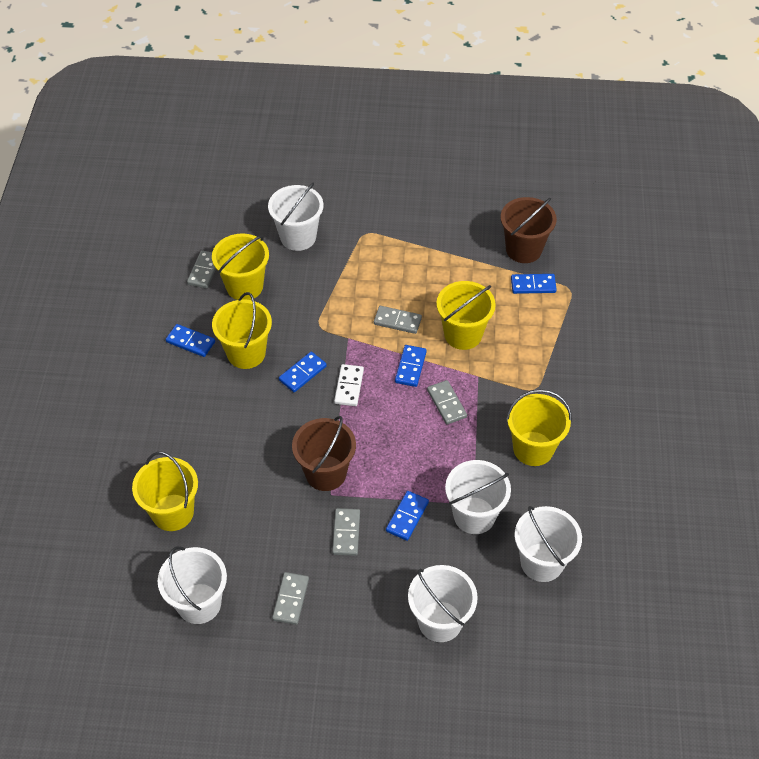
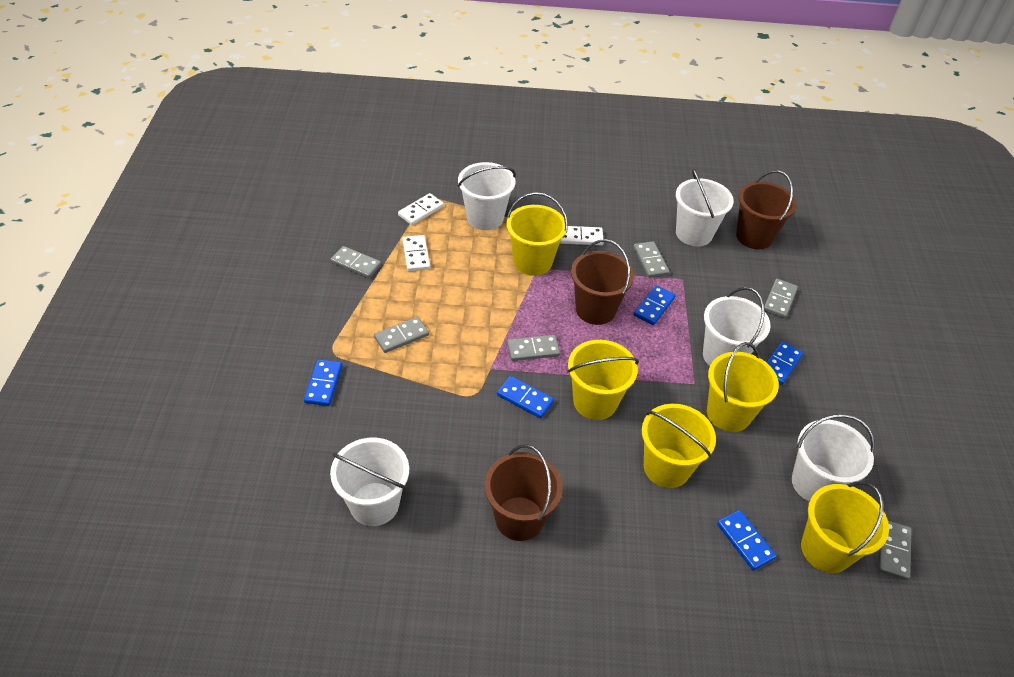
brown bucket: 2 -> 3
grey domino: 5 -> 6
white domino: 1 -> 3

